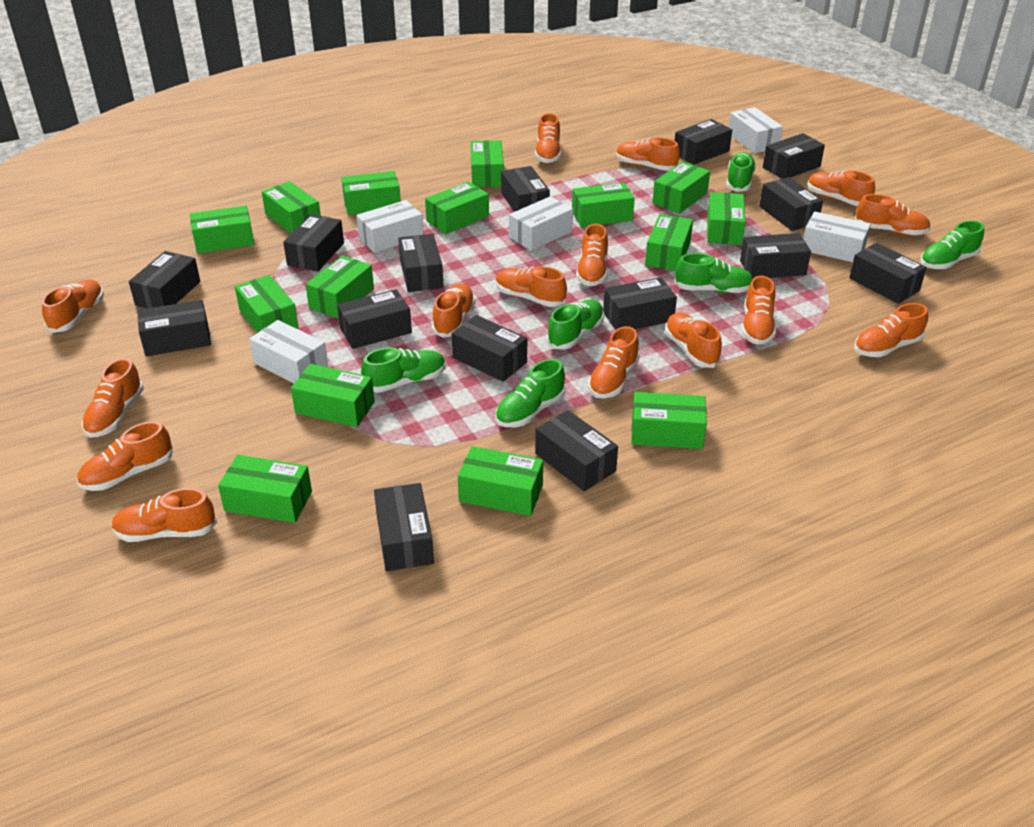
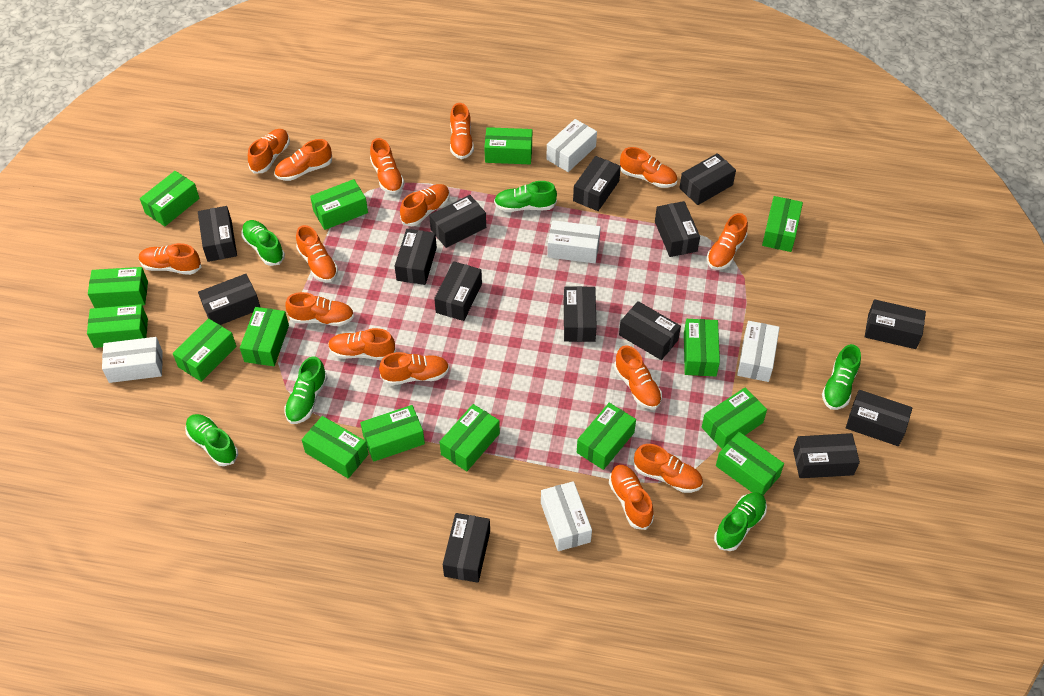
black box: 15 -> 14

